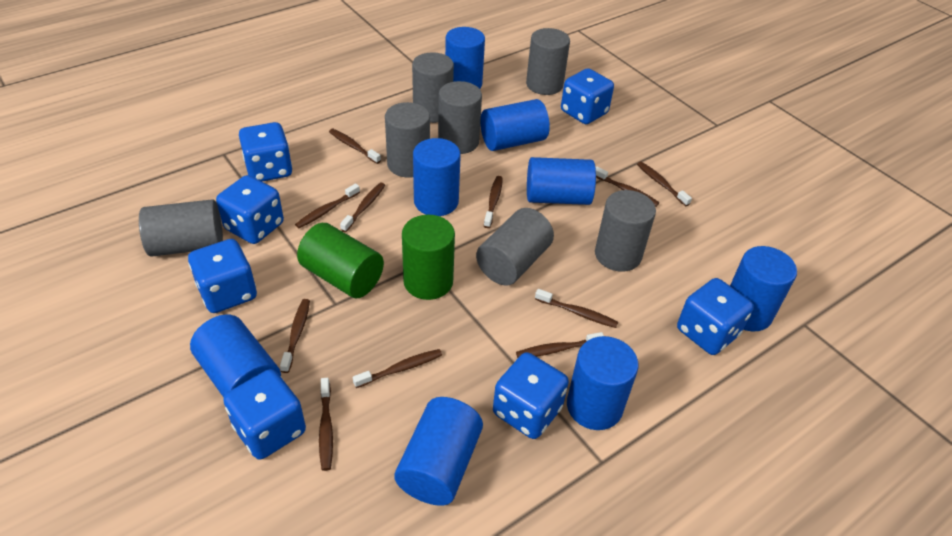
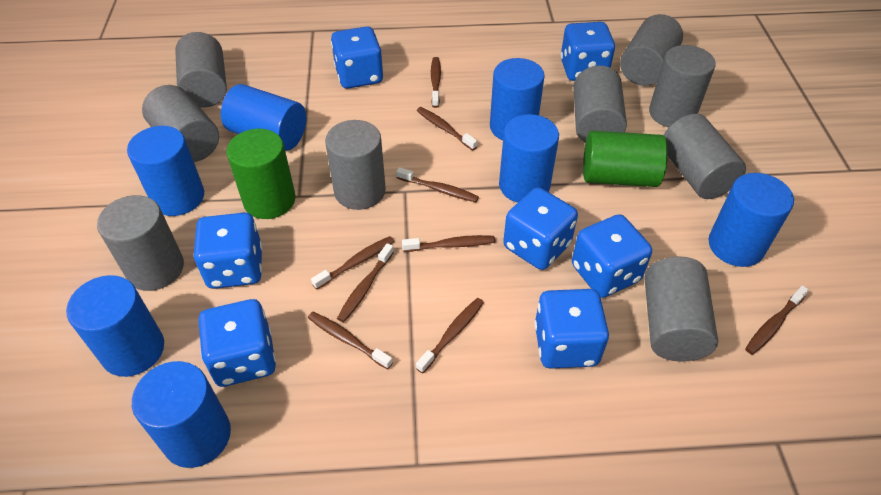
blue cylinder: 8 -> 7
brown toothbrush: 11 -> 9
grey cylinder: 7 -> 9

